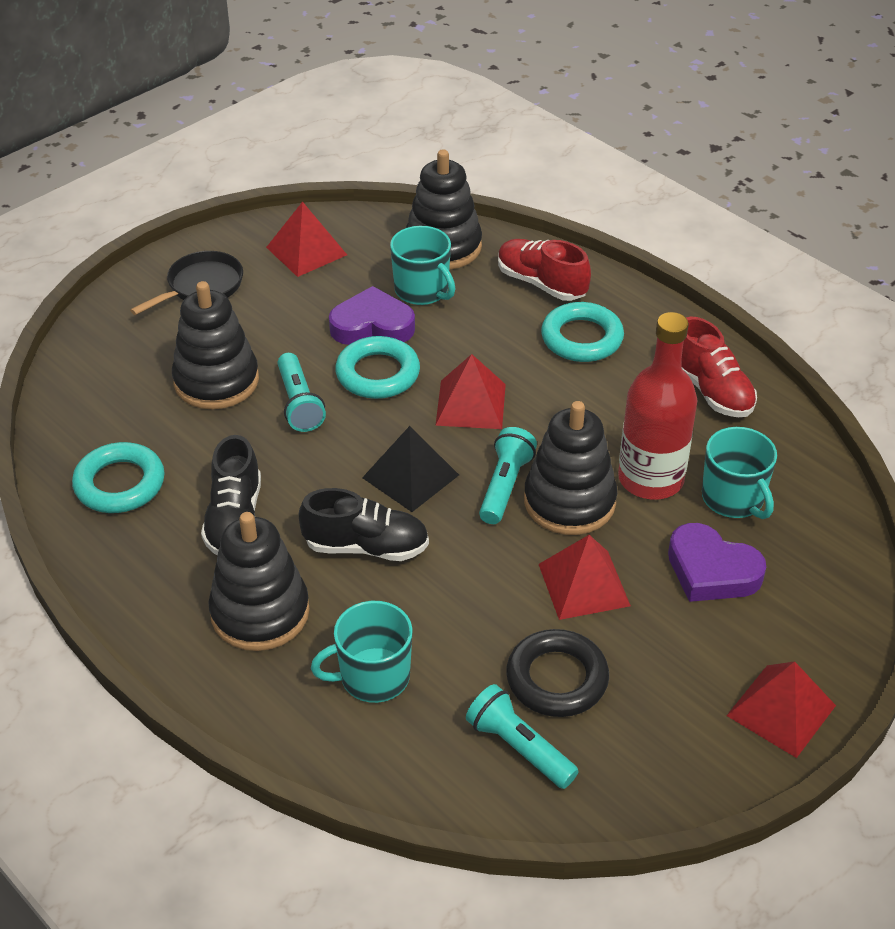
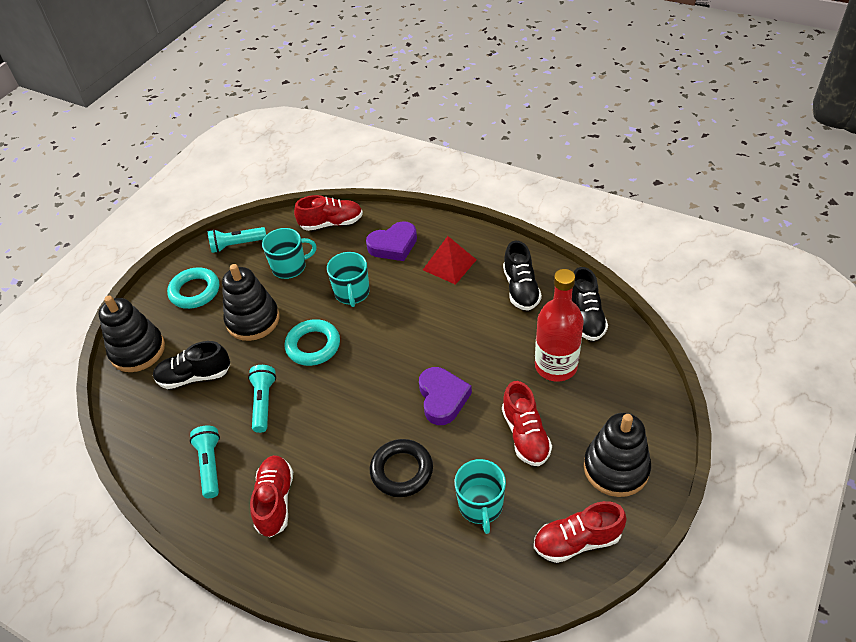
black pan: 1 -> 0
black pyramid: 1 -> 0
black shoe: 2 -> 3
black stacking toy: 4 -> 3
red pyramid: 4 -> 1
red shoe: 2 -> 4
turquoise ring: 3 -> 2

